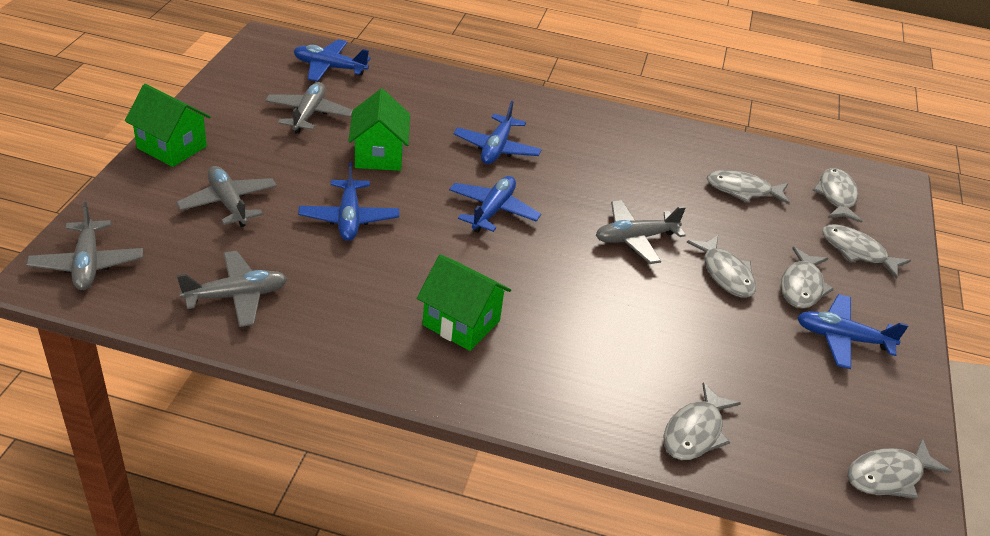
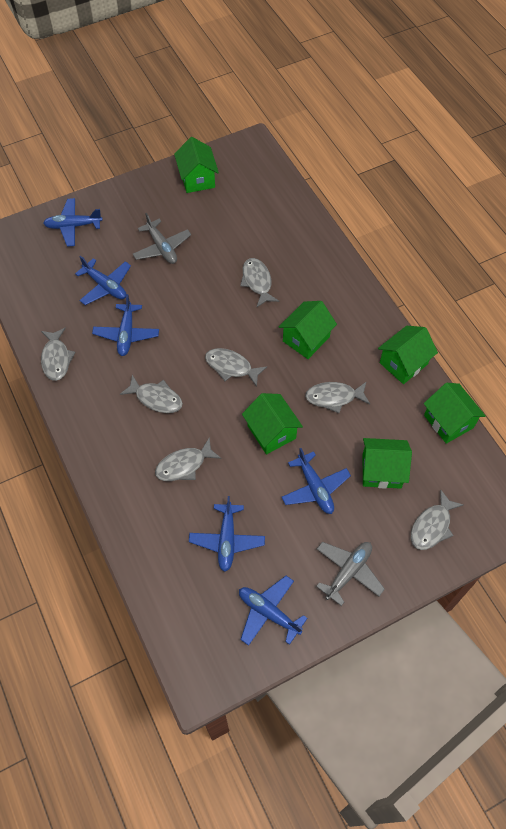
blue plane: 5 -> 6
green house: 3 -> 6
grey plane: 5 -> 2

